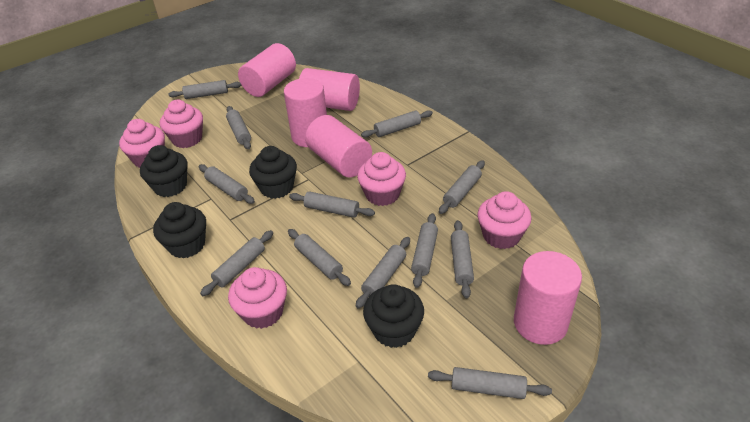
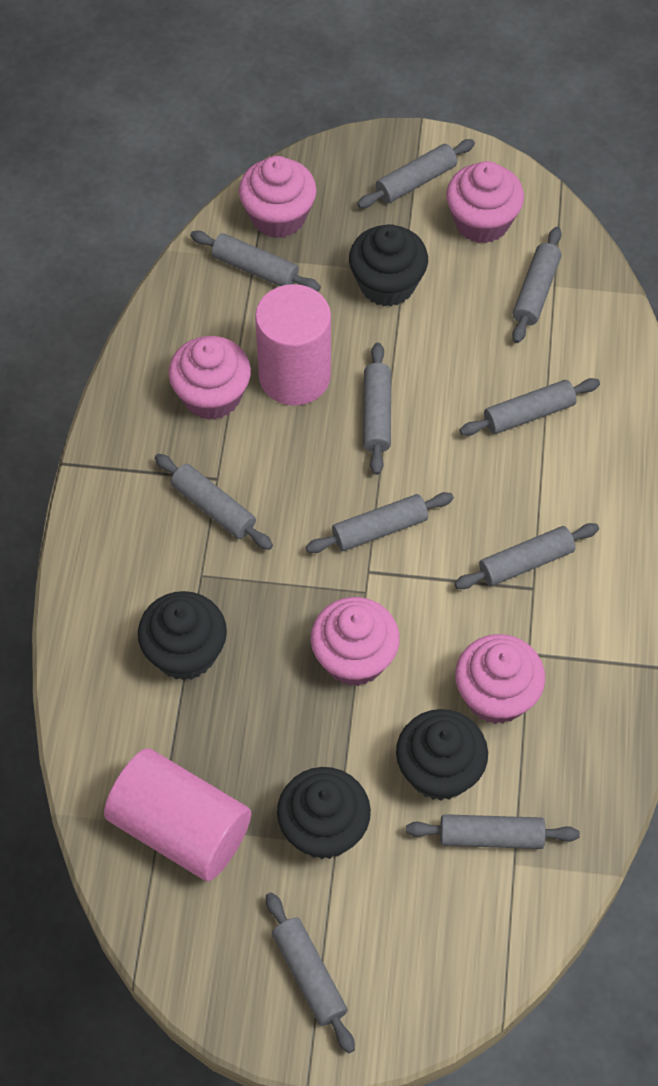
grey rolling pin: 12 -> 10
pink cylinder: 5 -> 2

